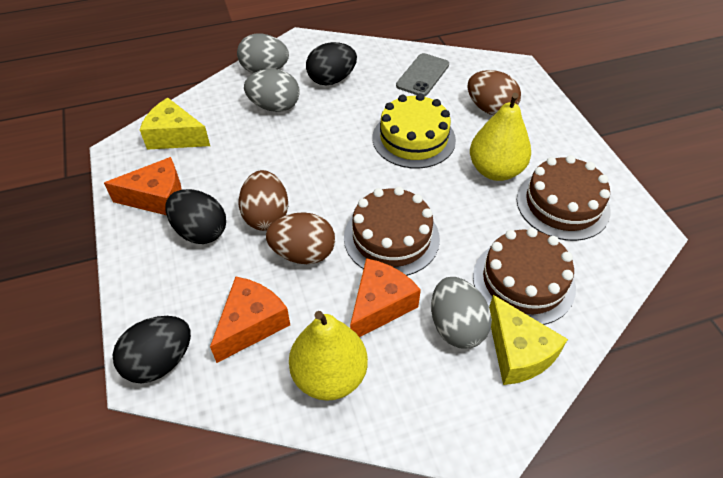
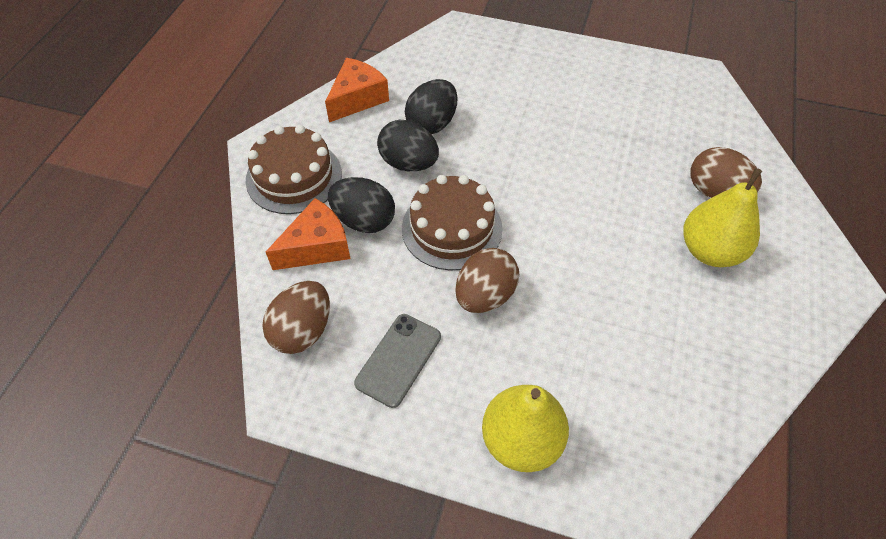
brown cake: 3 -> 2
grey egg: 3 -> 0
orange cheese: 3 -> 2
yellow cake: 1 -> 0
yellow cheese: 2 -> 0

